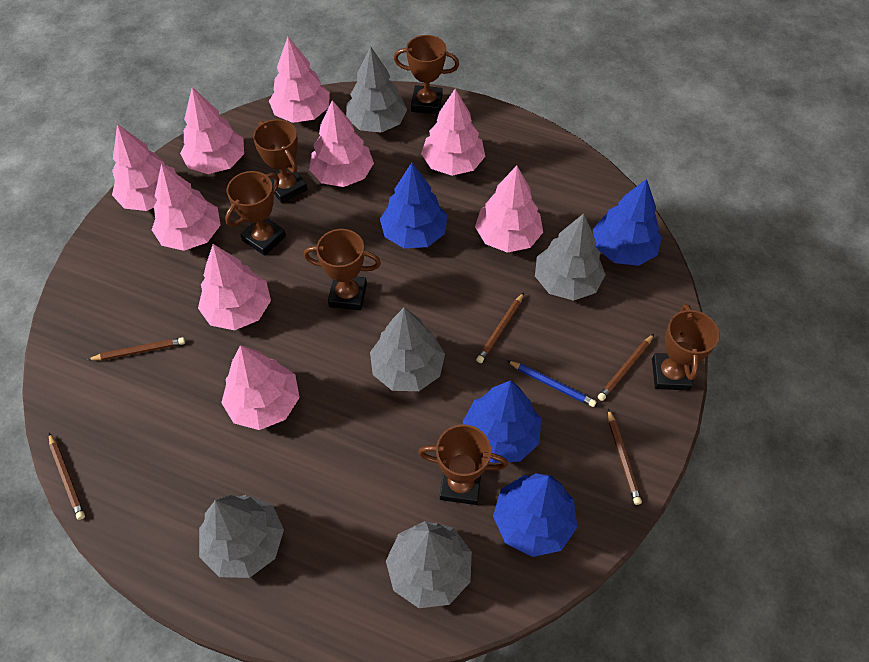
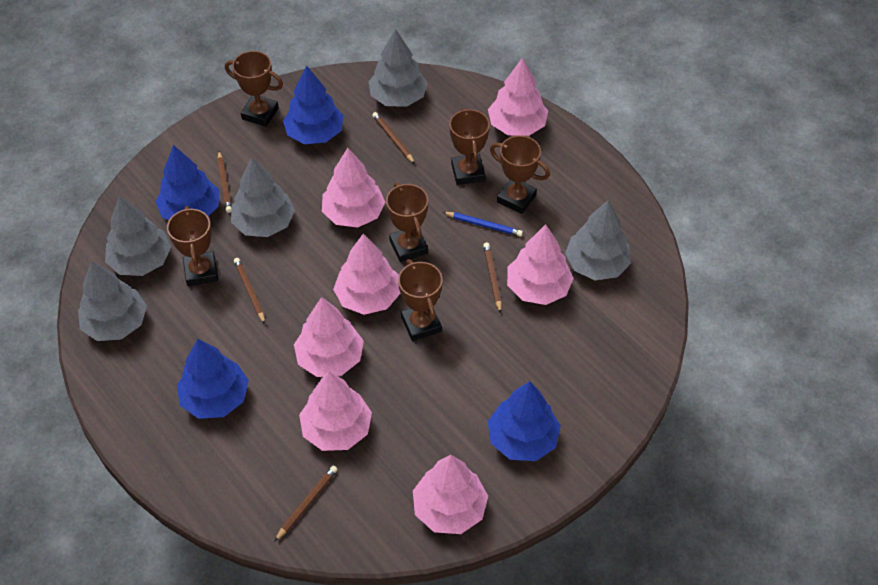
pink tree: 9 -> 7

